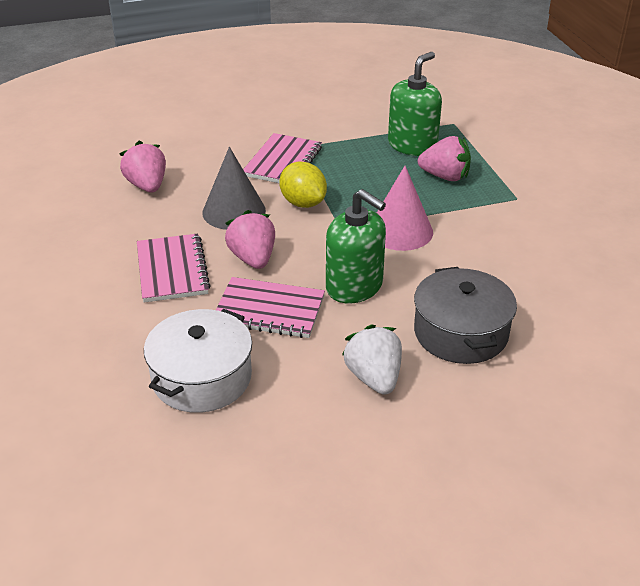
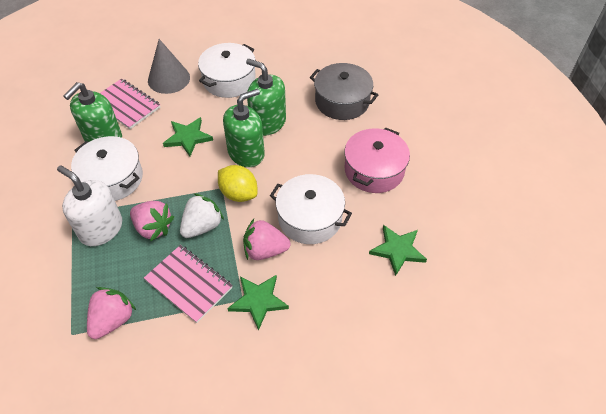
green soap dispenser: 2 -> 3
green star: 0 -> 3
pink cone: 1 -> 0
pink notebook: 3 -> 2
pink pot: 0 -> 1
white pot: 1 -> 3
white soap dispenser: 0 -> 1

